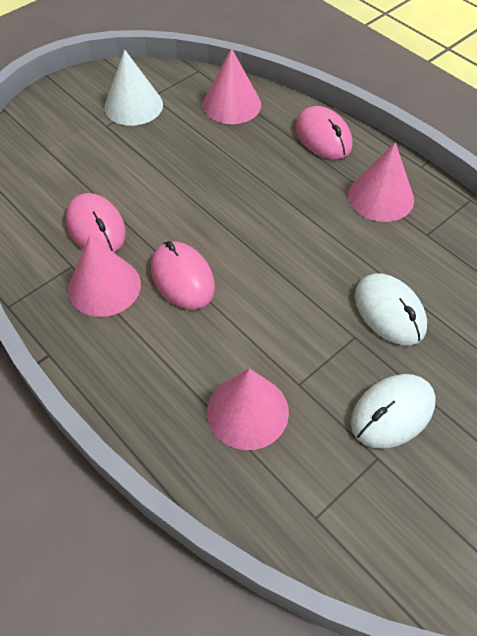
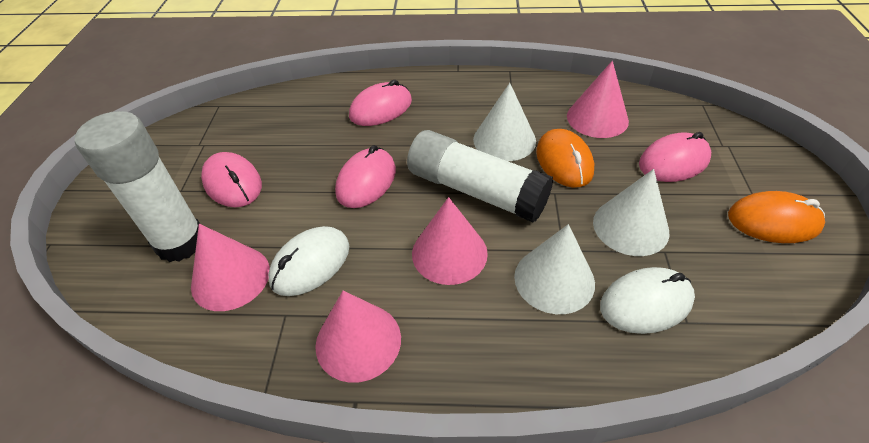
orange mouse: 0 -> 2
pink mouse: 3 -> 4
white cone: 1 -> 3
white glue stick: 0 -> 2

